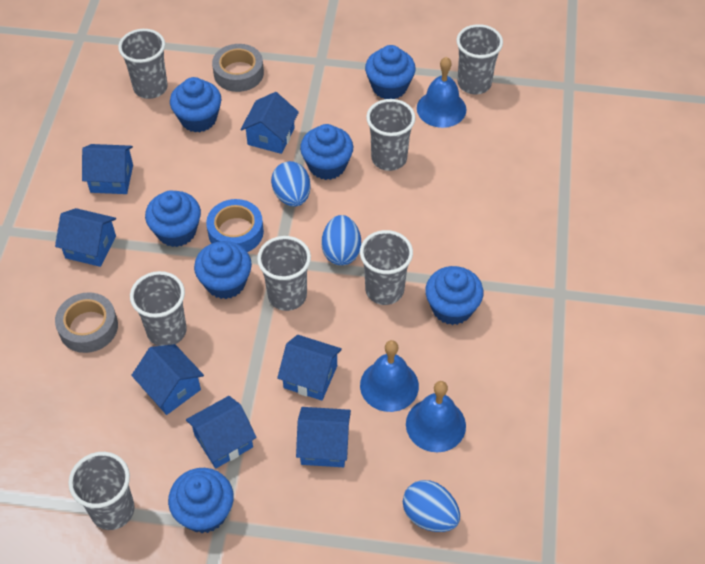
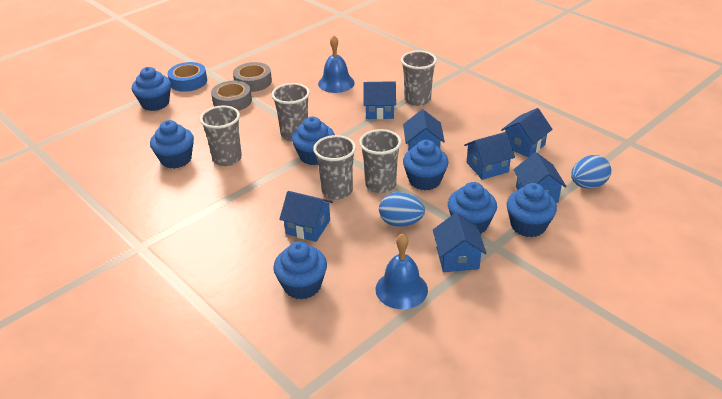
blue bell: 3 -> 2
blue egg: 3 -> 2
grey cup: 7 -> 5

